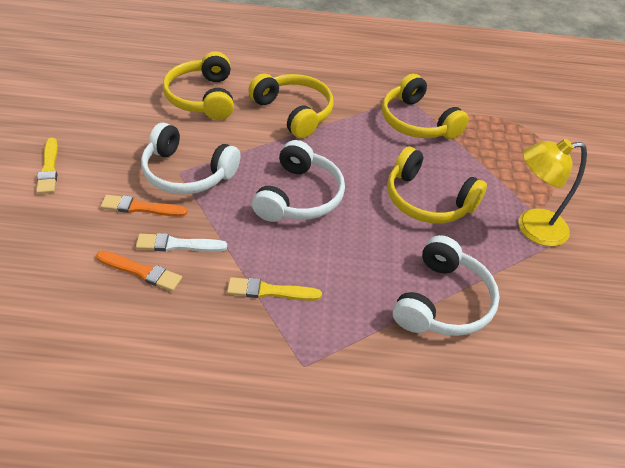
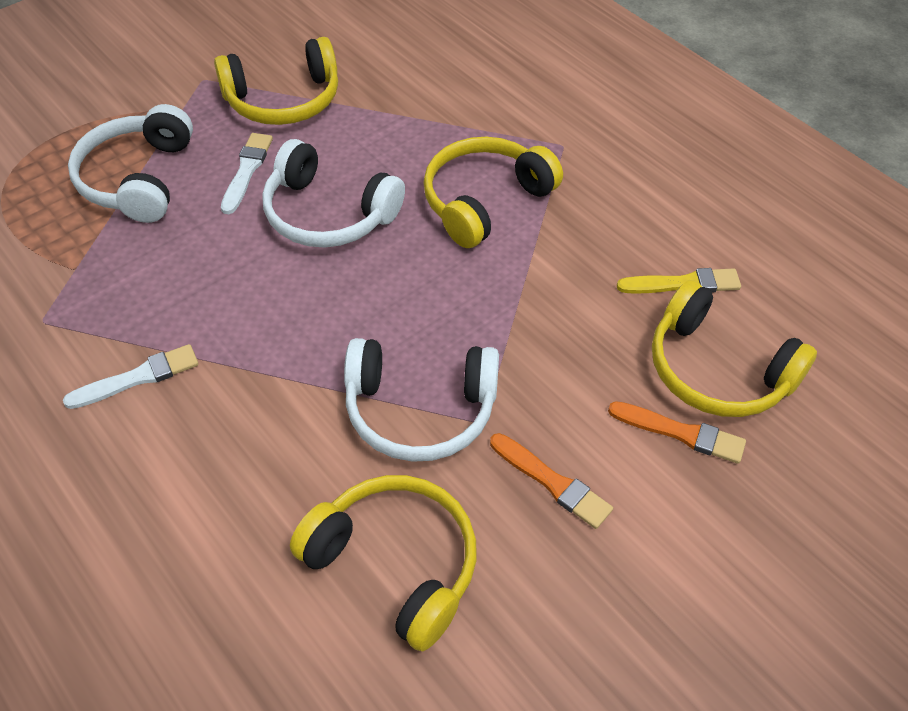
white brush: 1 -> 2
yellow brush: 2 -> 1
yellow lamp: 1 -> 0

